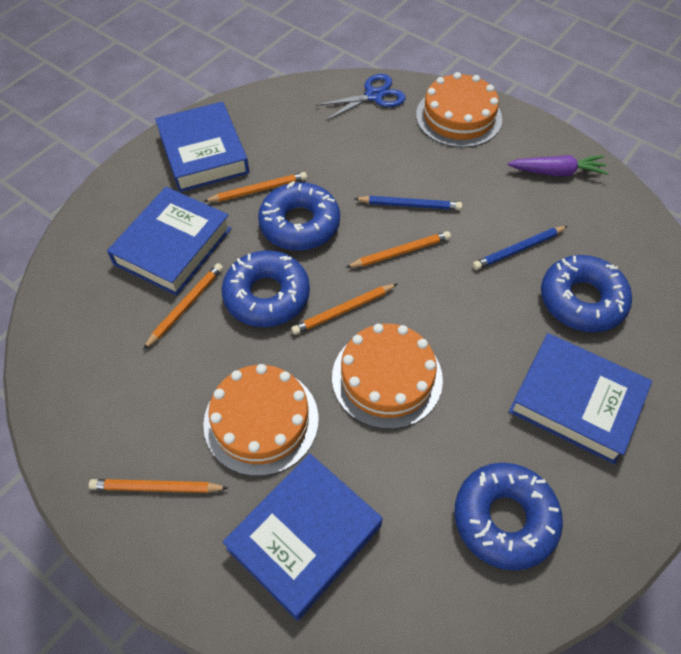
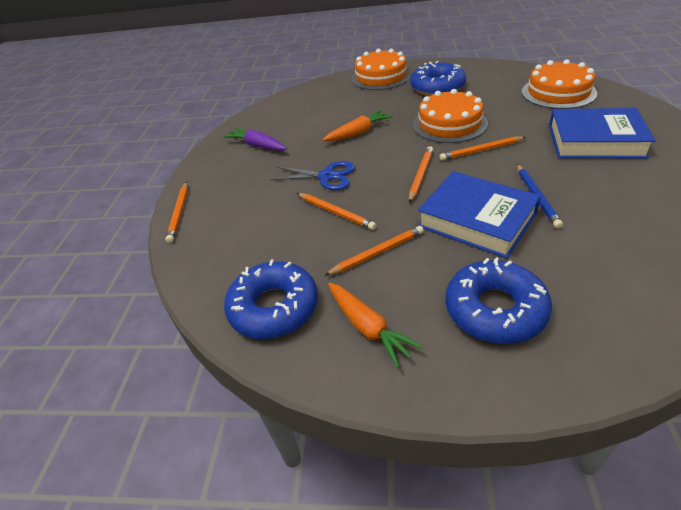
blue book: 4 -> 2
blue donut: 4 -> 3
blue pencil: 2 -> 1
orange carrot: 0 -> 2

